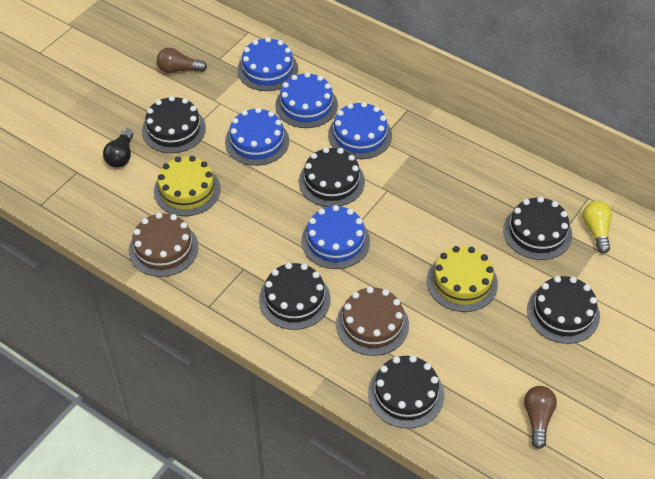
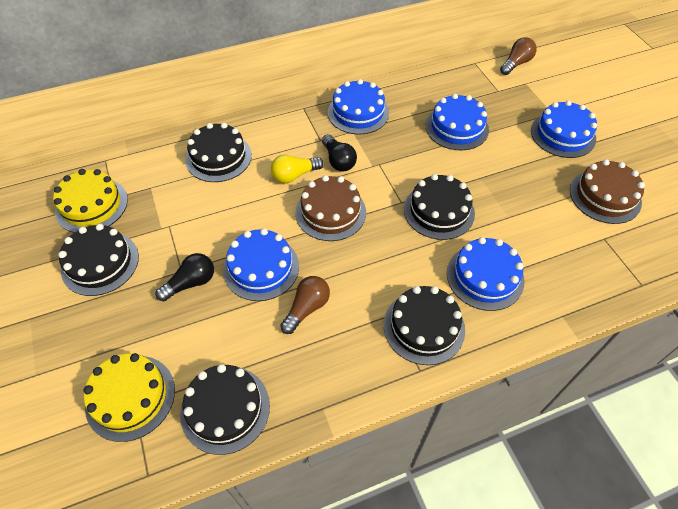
black cake: 6 -> 5
black light bulb: 1 -> 2

